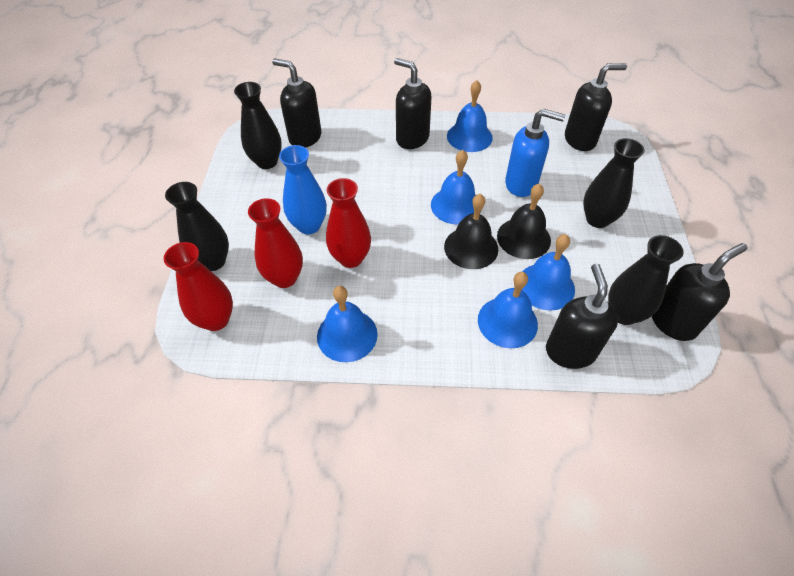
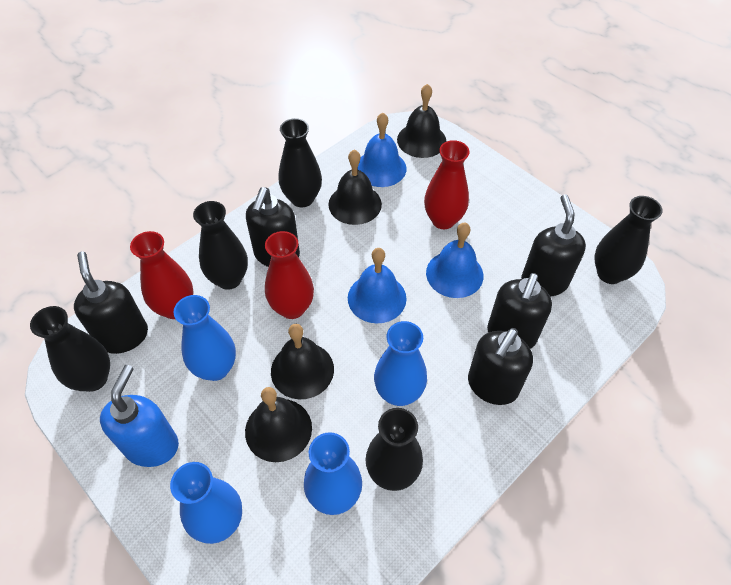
black bell: 2 -> 4
black vase: 4 -> 5
blue bell: 5 -> 3
blue vase: 1 -> 4

